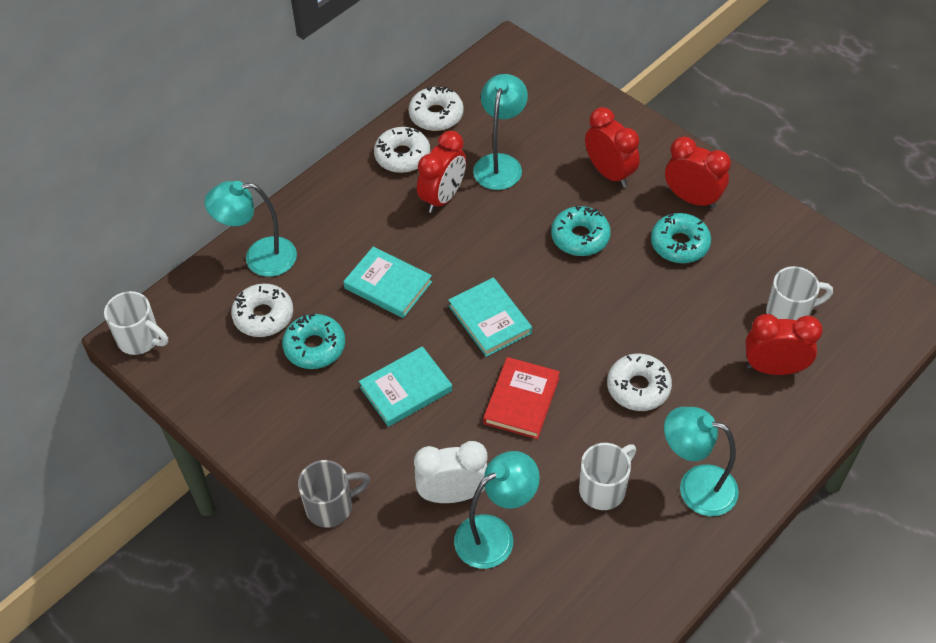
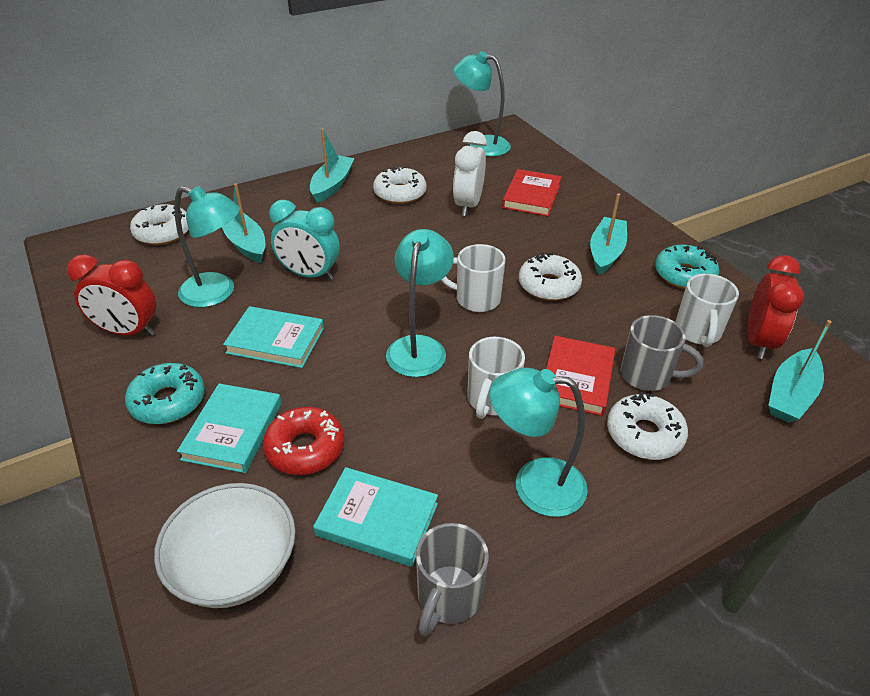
grey mug: 1 -> 2
red book: 1 -> 2
red clock: 4 -> 2
red donut: 0 -> 1
turquoise boat: 0 -> 4
turquoise clock: 0 -> 1
turquoise donut: 3 -> 2
white bowl: 0 -> 1

